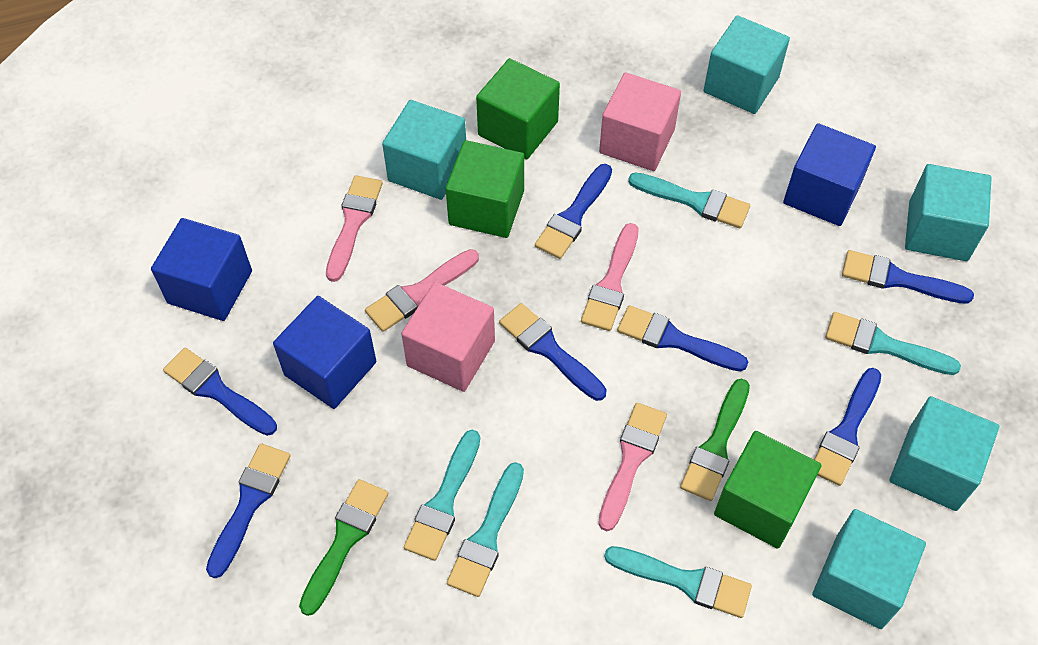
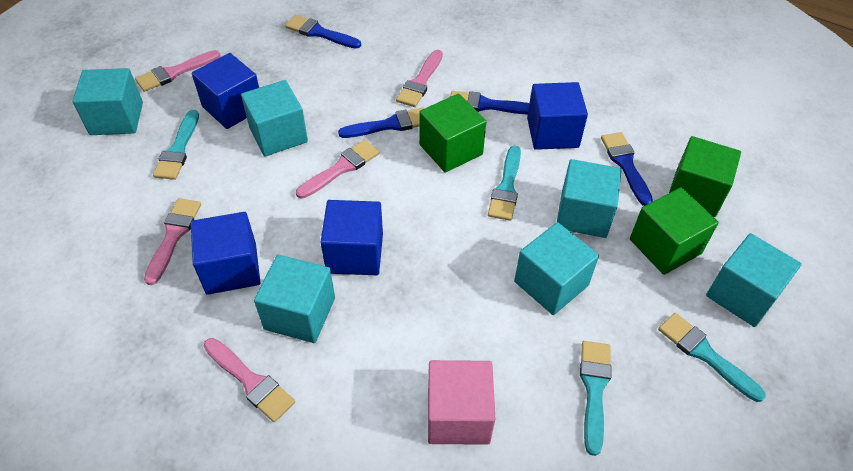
blue brush: 7 -> 4
blue cube: 3 -> 4
green brush: 2 -> 0
pink brush: 4 -> 5
pink cube: 2 -> 1
turquoise brush: 5 -> 4
turquoise cube: 5 -> 6

